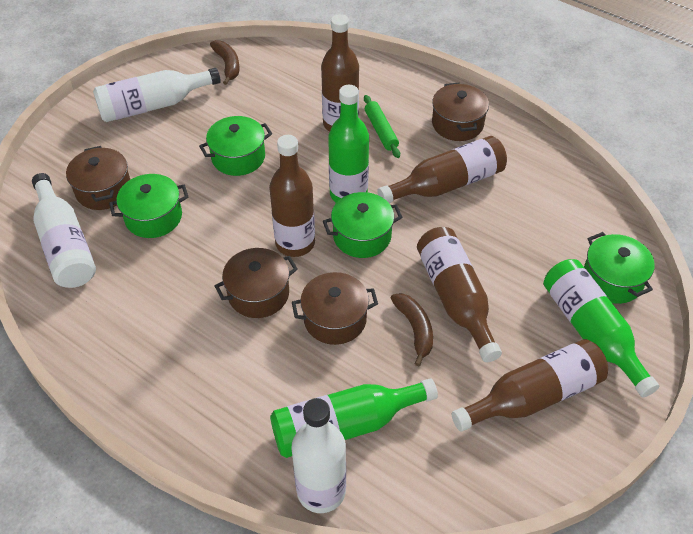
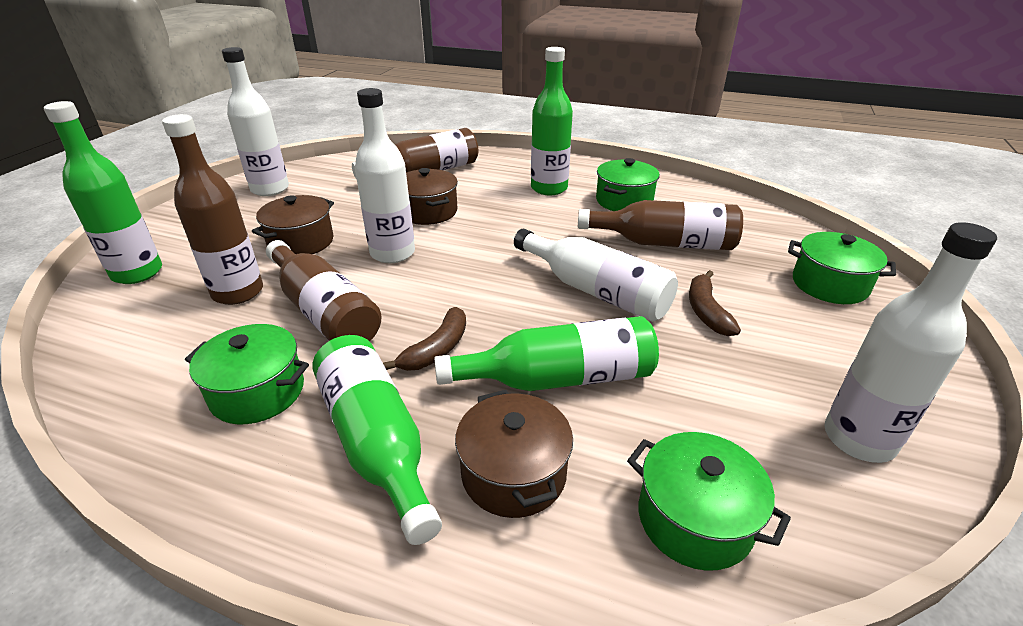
brown bottle: 5 -> 4
brown pot: 4 -> 3
green bottle: 3 -> 4
green rolling pin: 1 -> 0
white bottle: 3 -> 4

